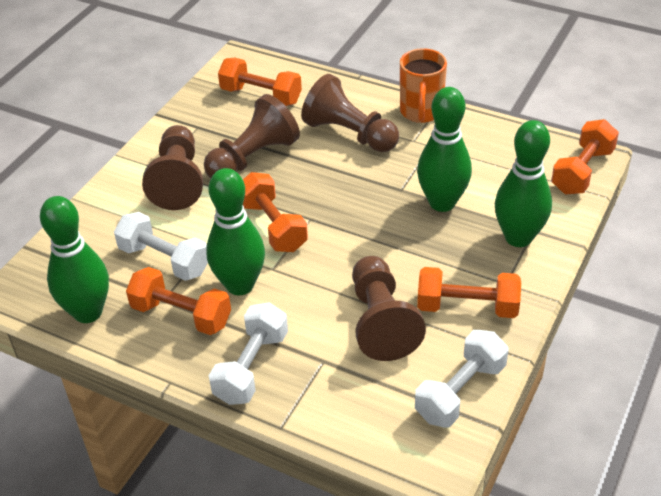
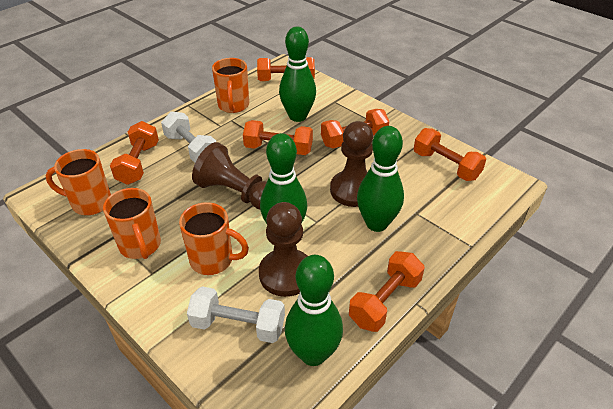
brown pawn: 4 -> 3
orange dumbbell: 5 -> 6
orange mug: 1 -> 4
white dumbbell: 3 -> 2

